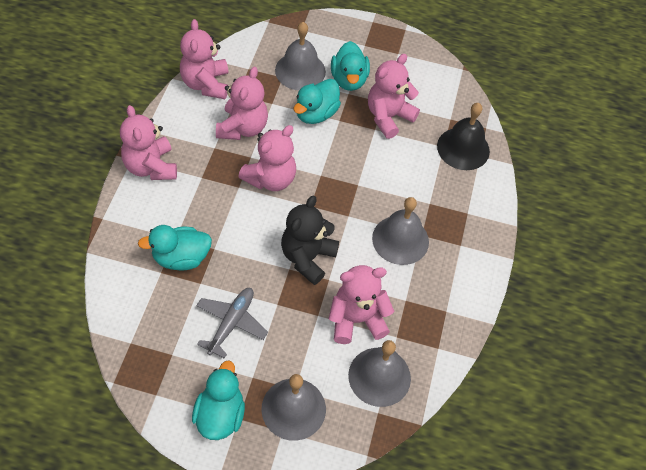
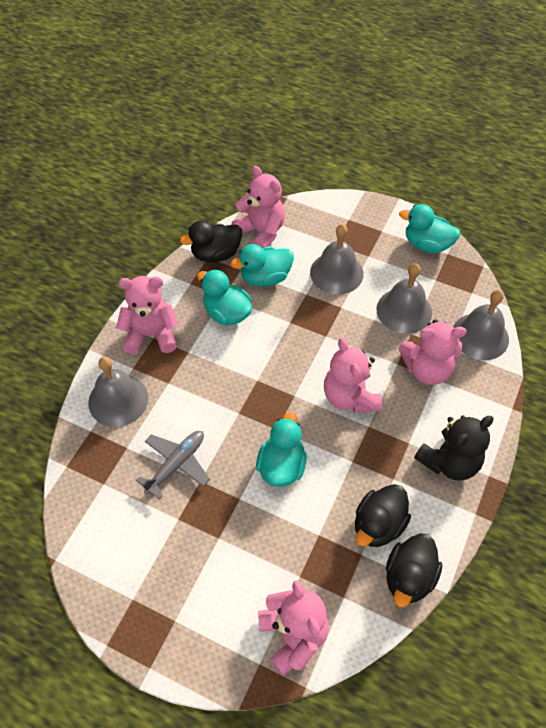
black bell: 1 -> 0
black duck: 0 -> 3
pink teddy bear: 6 -> 5

